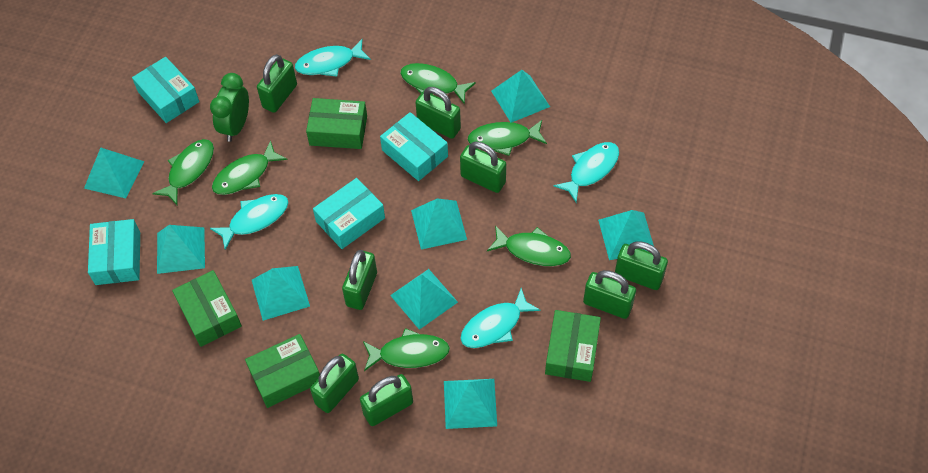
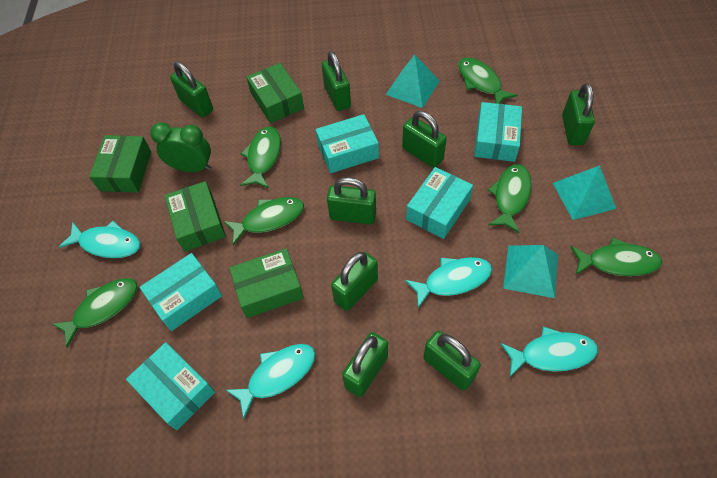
turquoise box: 4 -> 5
turquoise pyramid: 8 -> 3

